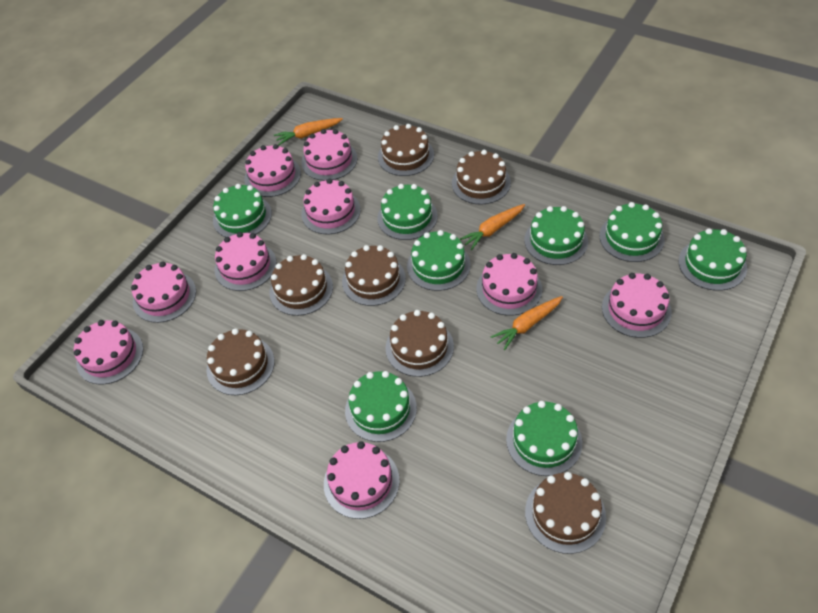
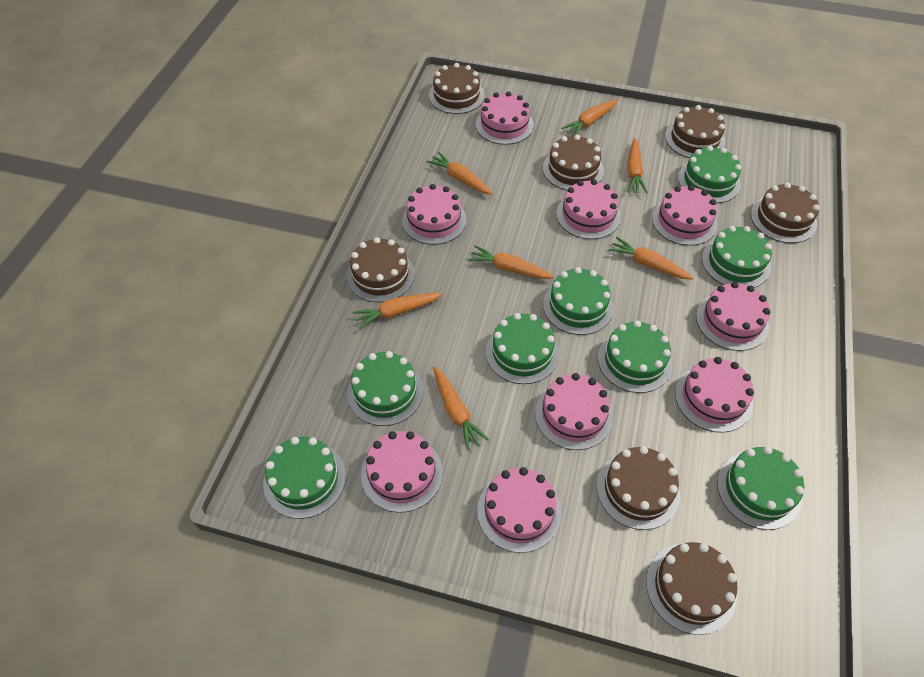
orange carrot: 3 -> 7

